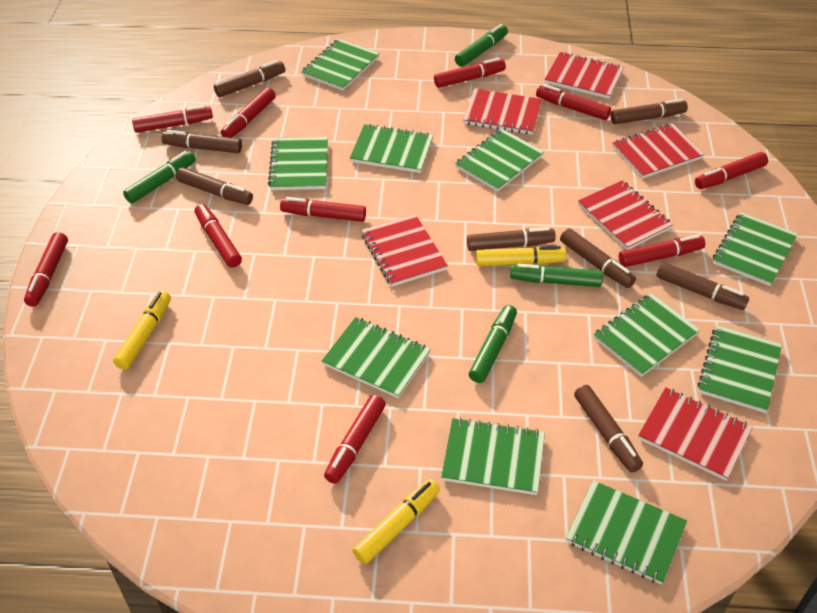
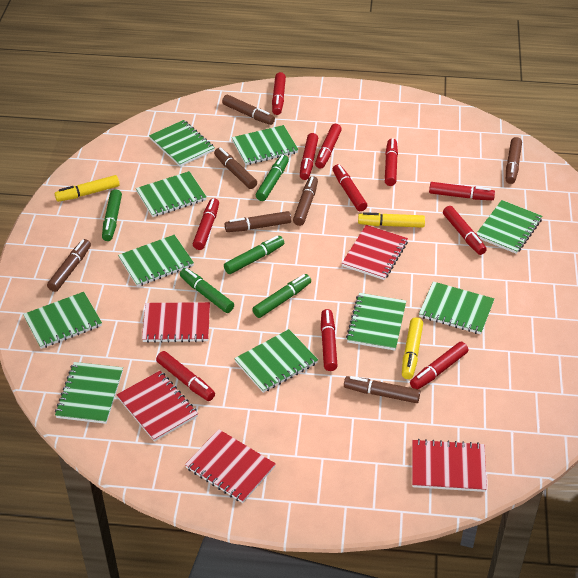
brown marker: 8 -> 7
green marker: 4 -> 5
red marker: 10 -> 11
red notebook: 6 -> 5

